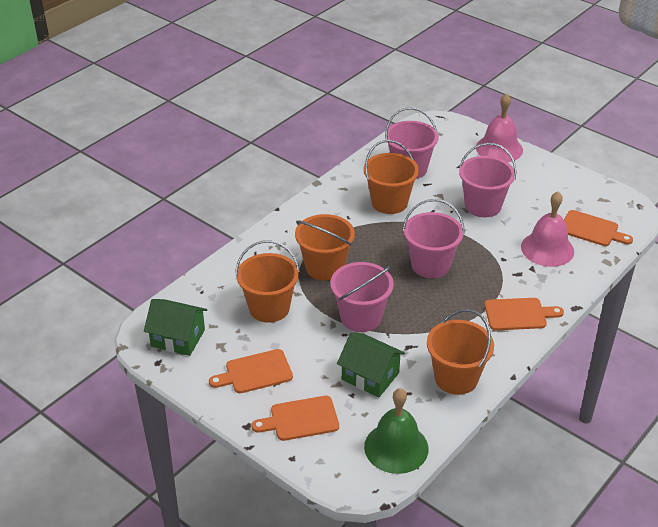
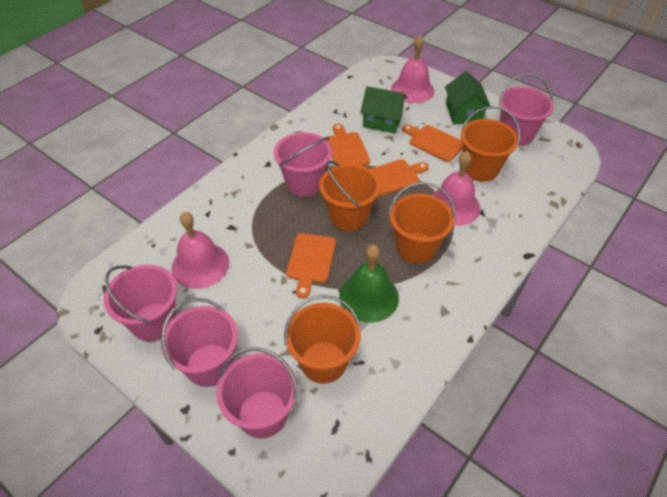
pink bell: 2 -> 3
pink bucket: 4 -> 5

